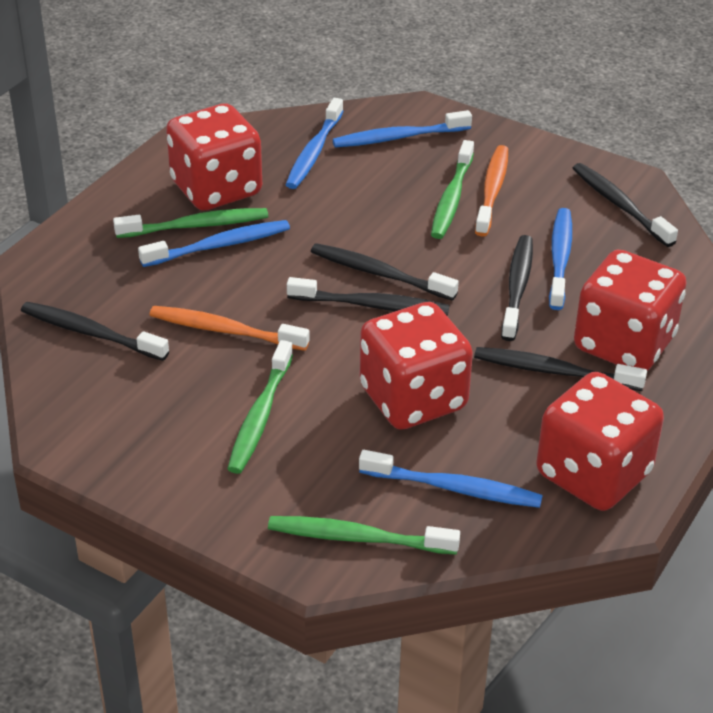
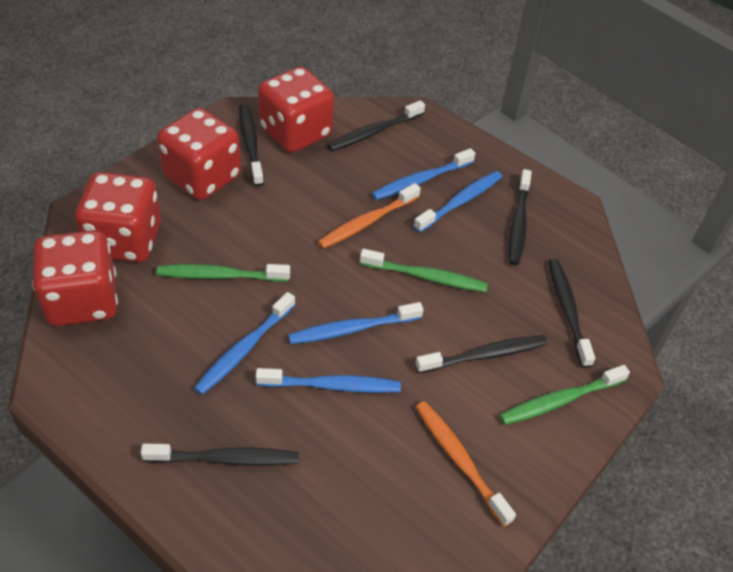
green toothbrush: 4 -> 3

